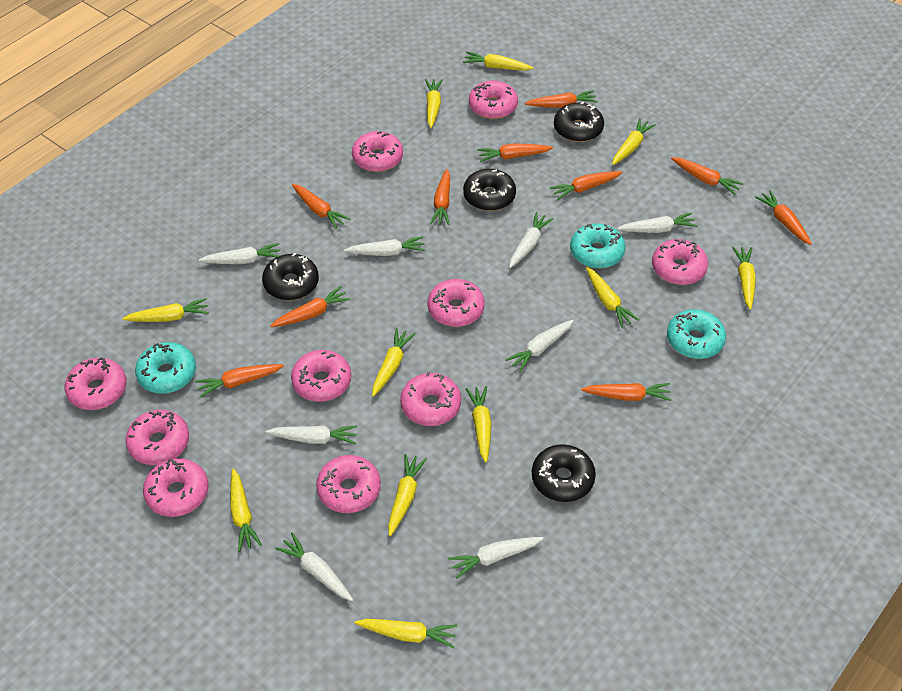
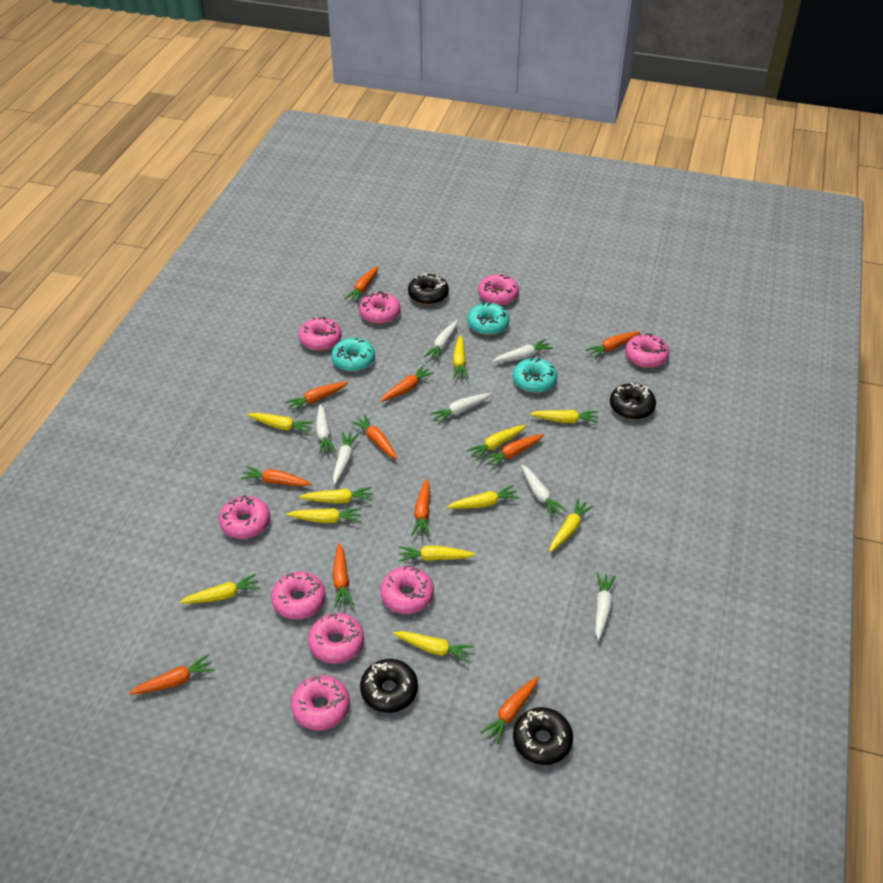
orange carrot: 10 -> 11
pink donut: 10 -> 9
white carrot: 8 -> 7

